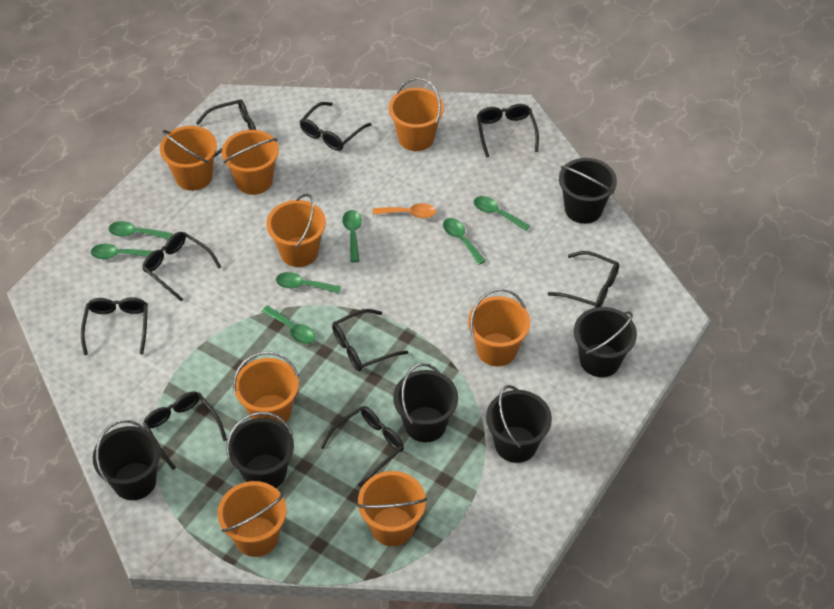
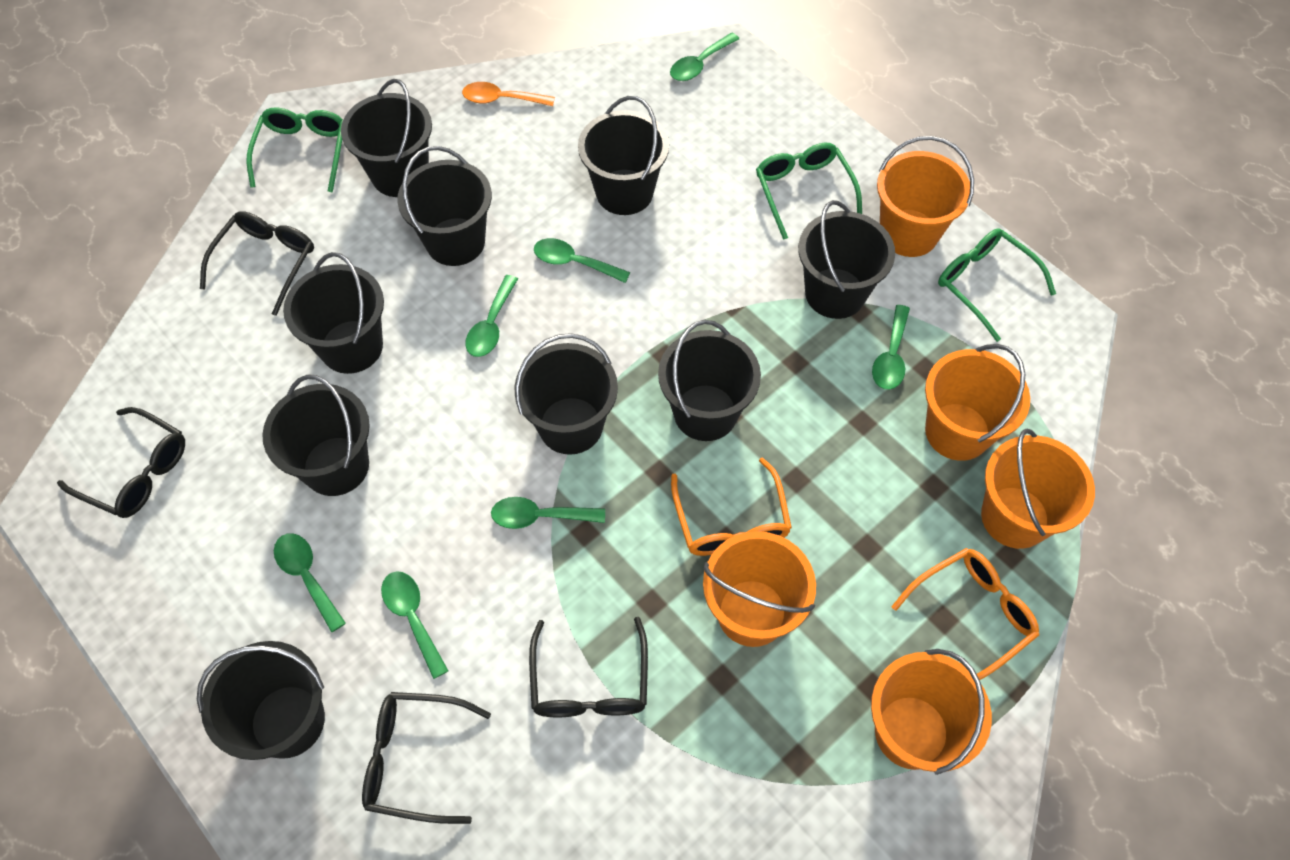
black bucket: 6 -> 9
black glasses: 9 -> 4
green glasses: 0 -> 3
orange bucket: 8 -> 5
orange glasses: 0 -> 2

